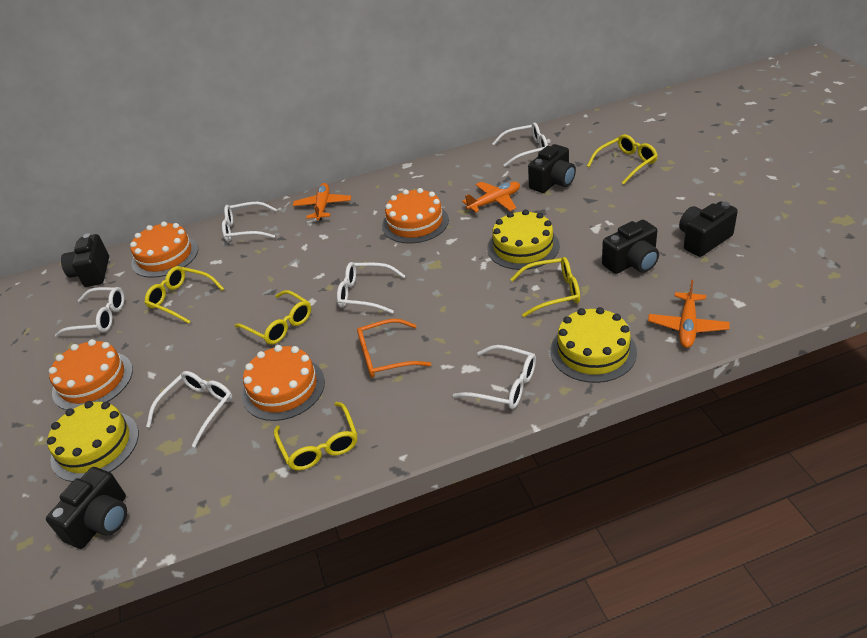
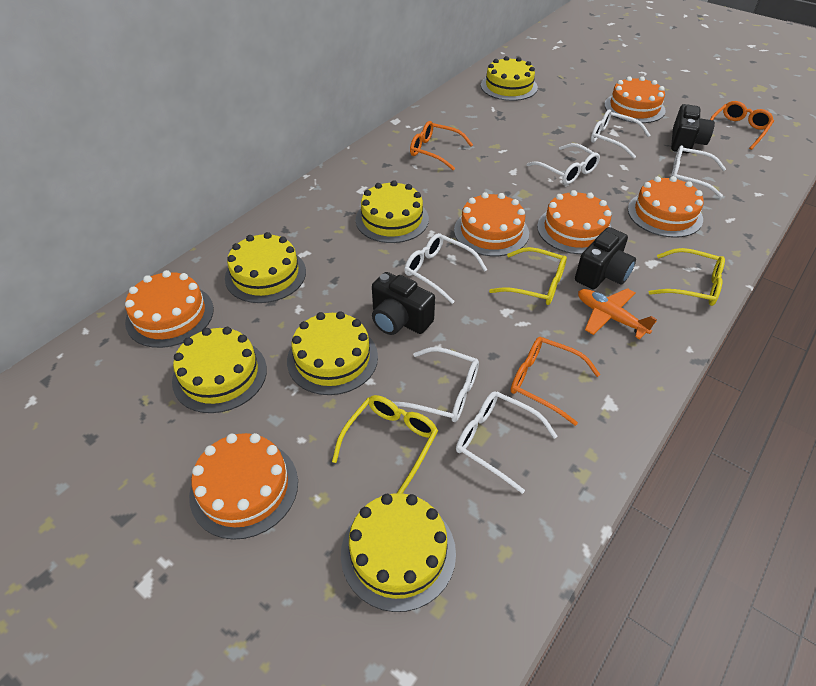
black camera: 5 -> 3
orange cake: 4 -> 6
orange glasses: 1 -> 3
orange plane: 3 -> 1
yellow cake: 3 -> 6
yellow glasses: 5 -> 3

